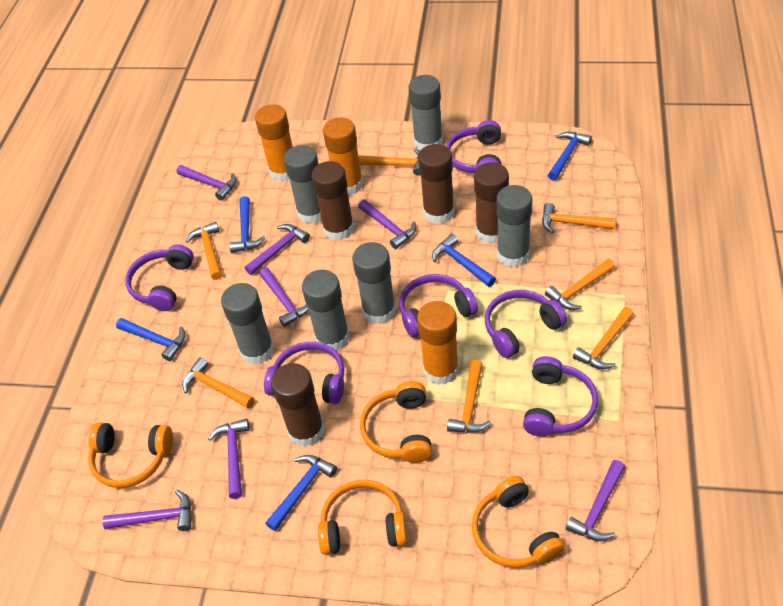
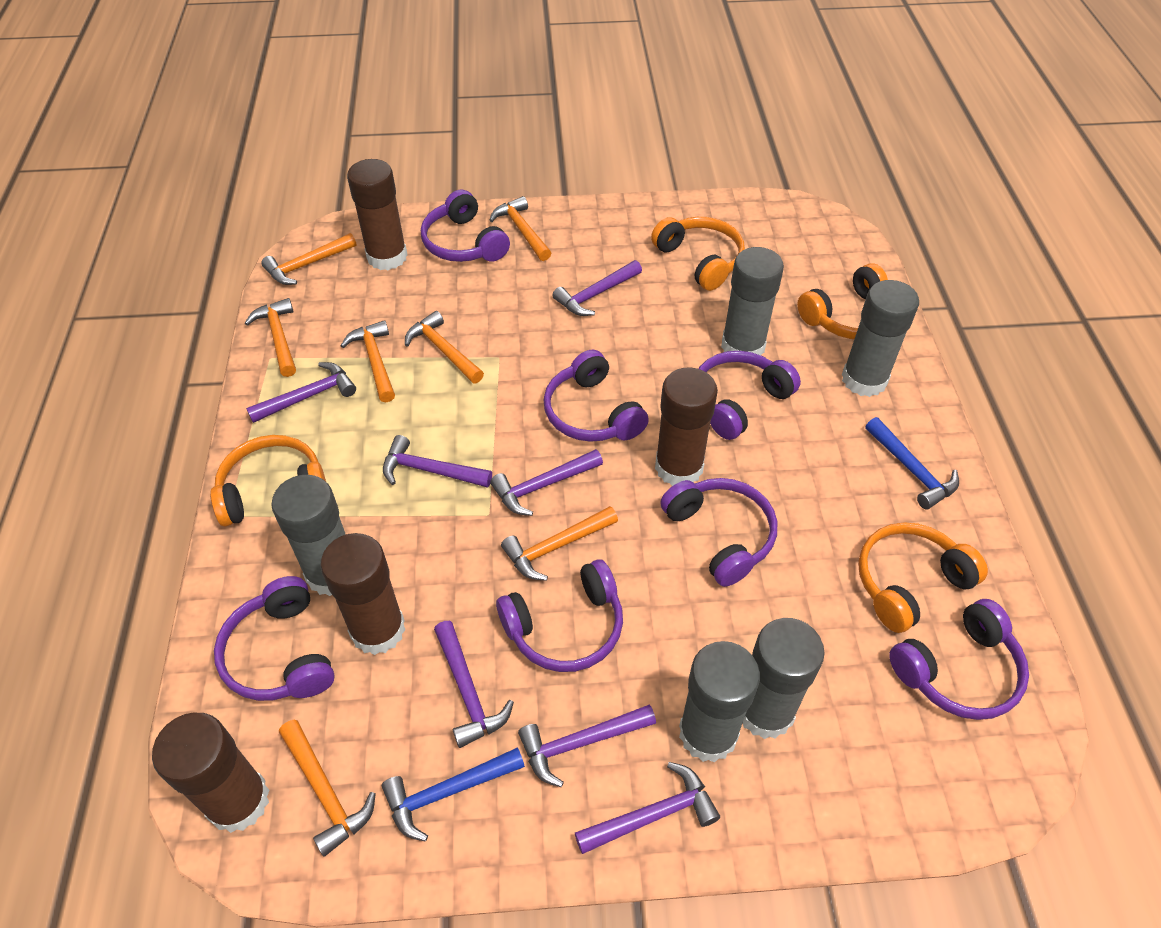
blue hammer: 5 -> 2
grey glue stick: 6 -> 5
orange glue stick: 3 -> 0
purple headphones: 6 -> 7

